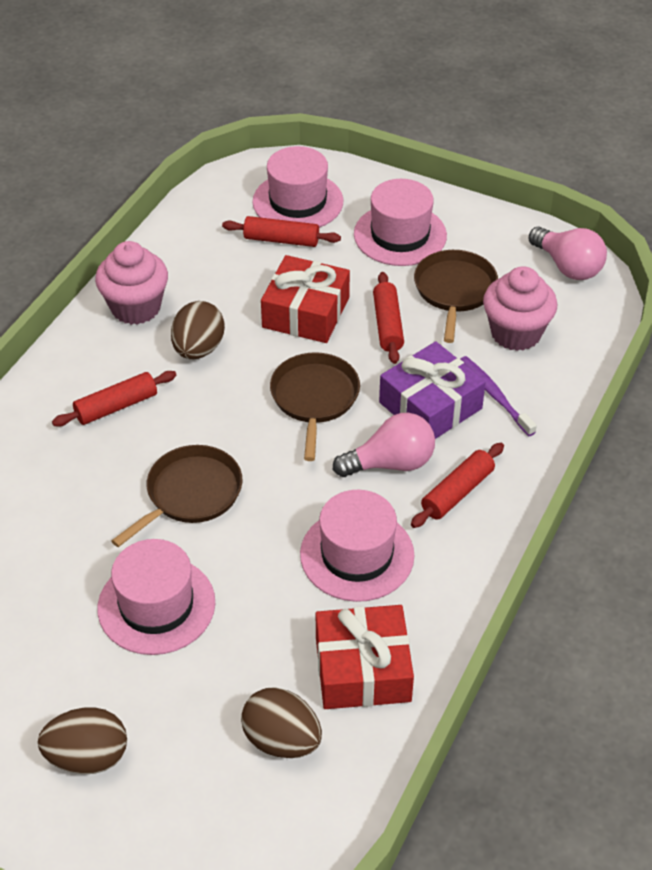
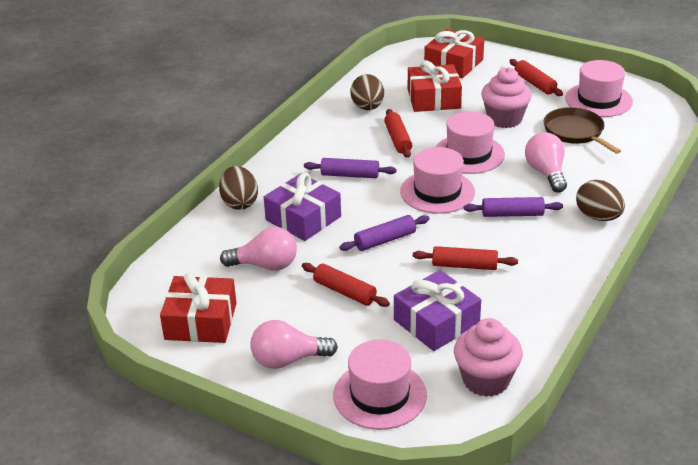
brown pan: 3 -> 1
pink light bulb: 2 -> 3
purple gift: 1 -> 2
purple rolling pin: 0 -> 3
purple toothbrush: 1 -> 0
red gift: 2 -> 3

